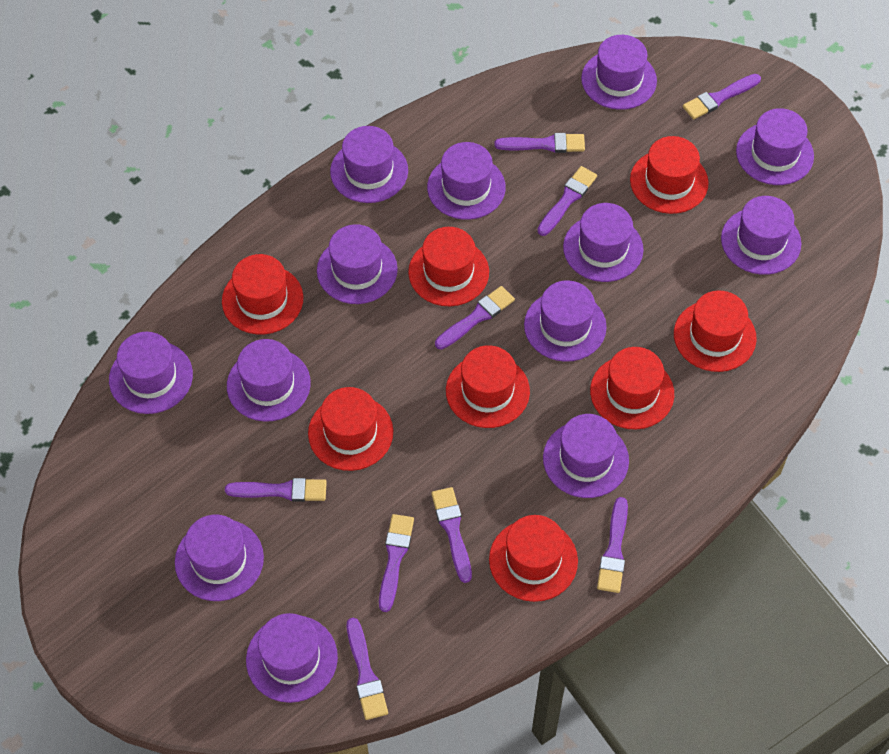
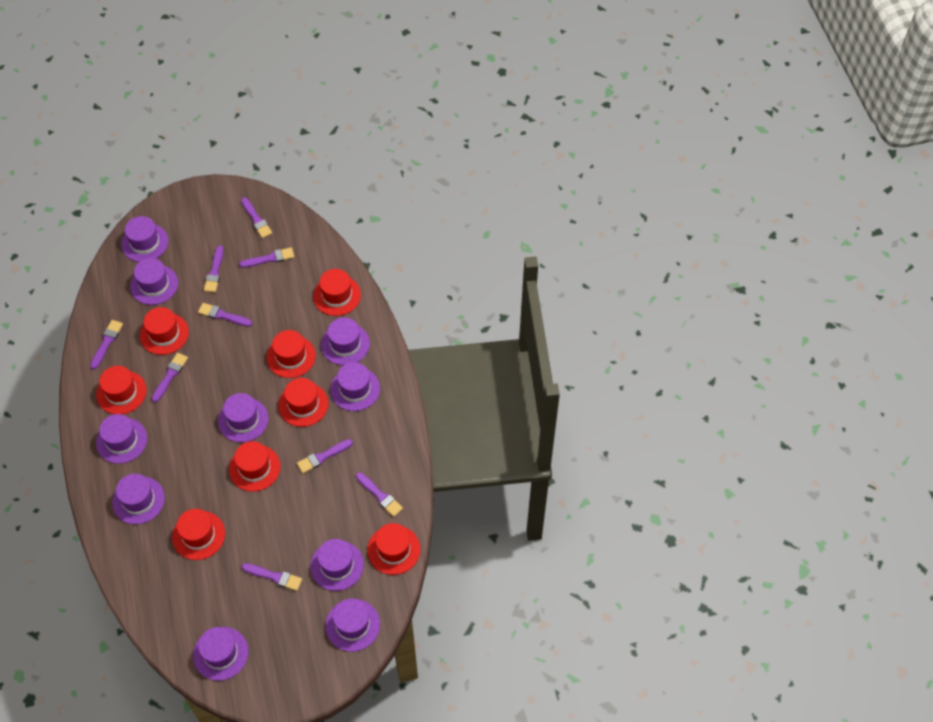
purple hat: 13 -> 10

